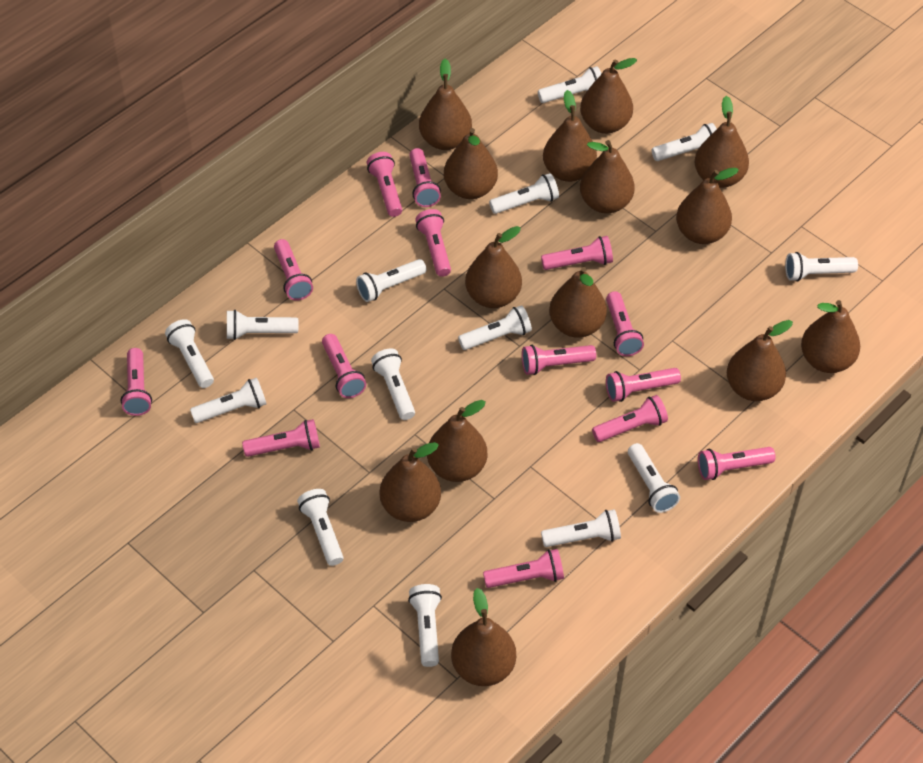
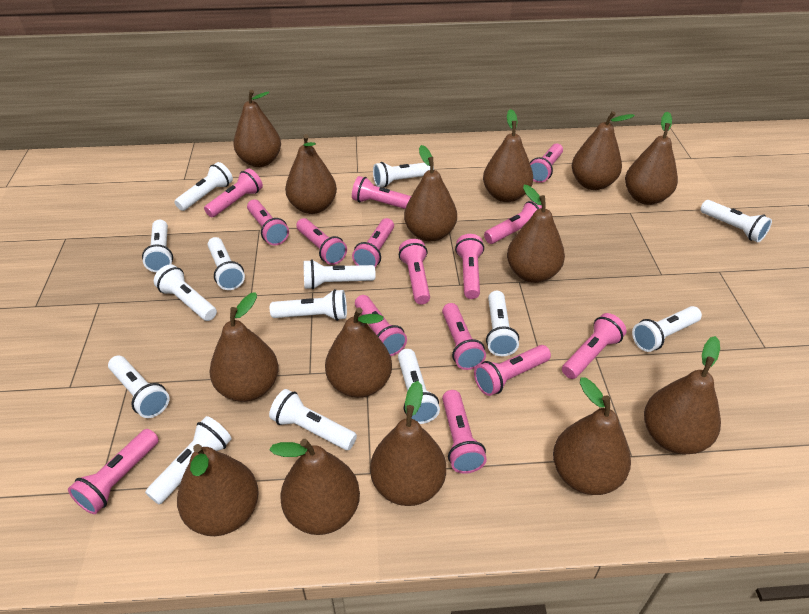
pink flashlight: 14 -> 15

